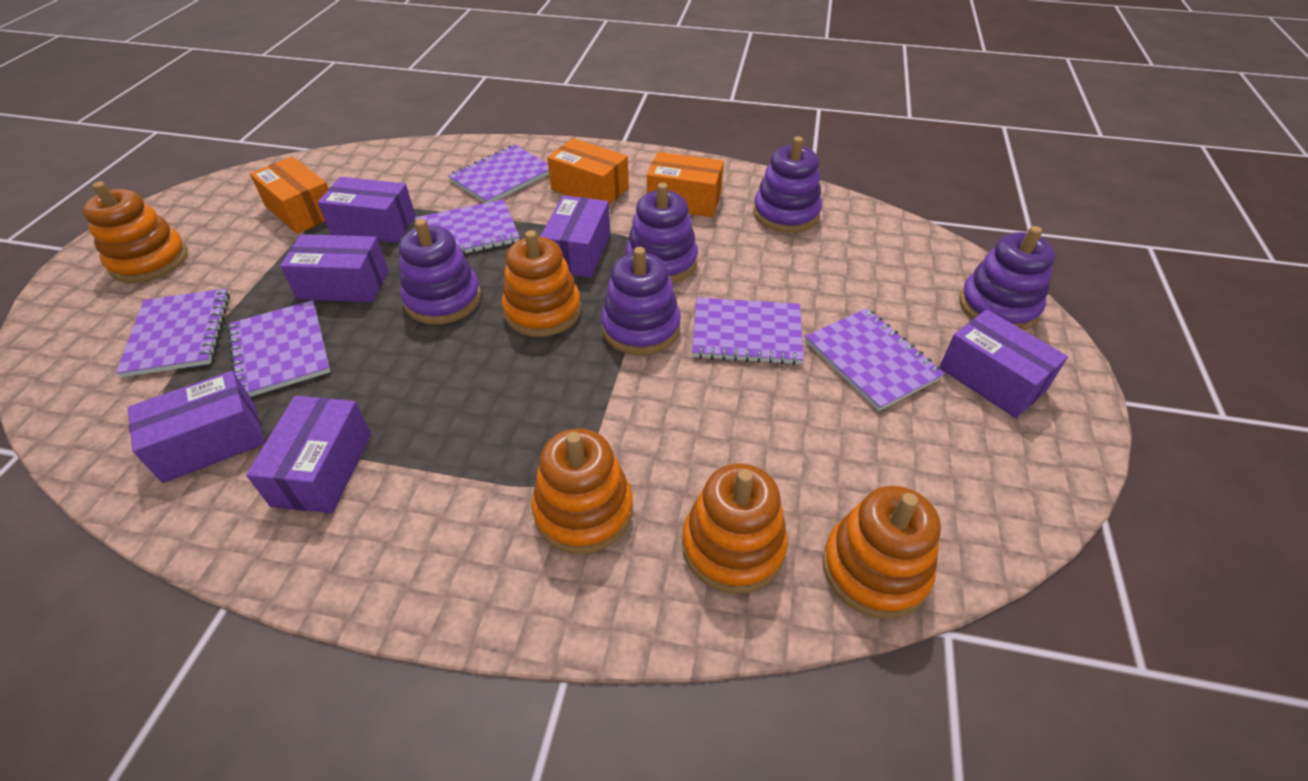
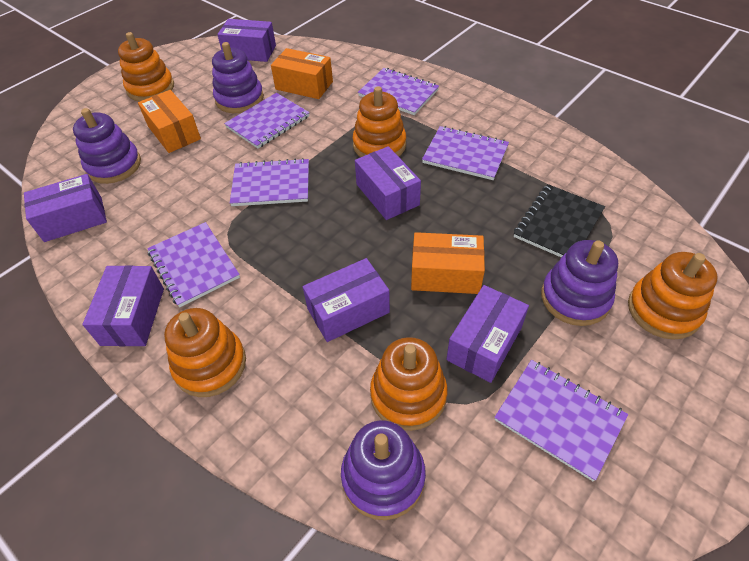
black notebook: 0 -> 1
purple stacking toy: 5 -> 4

